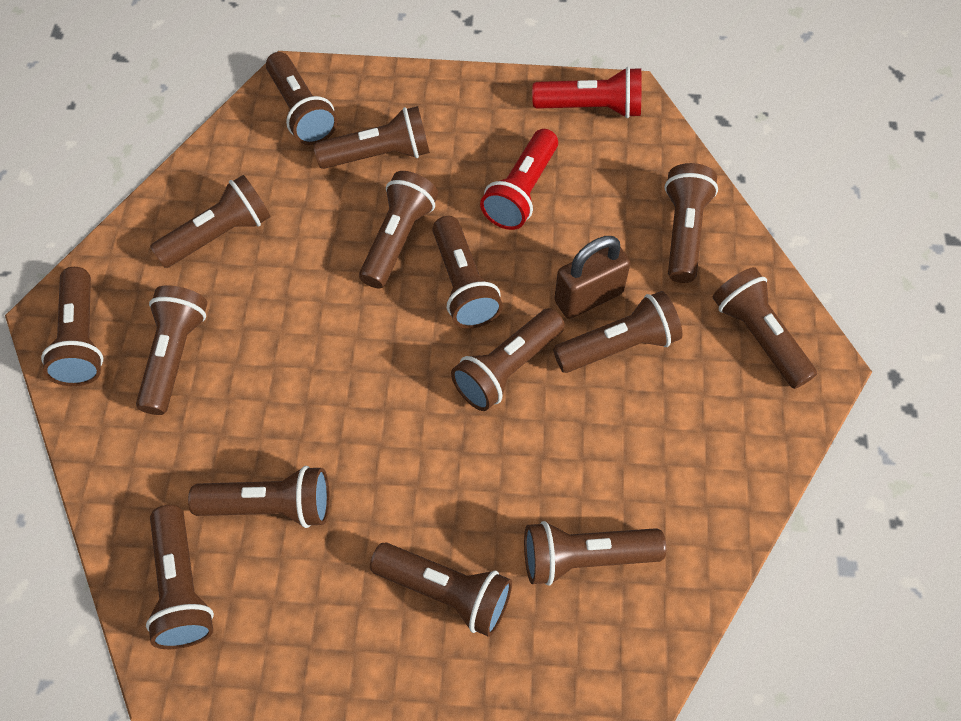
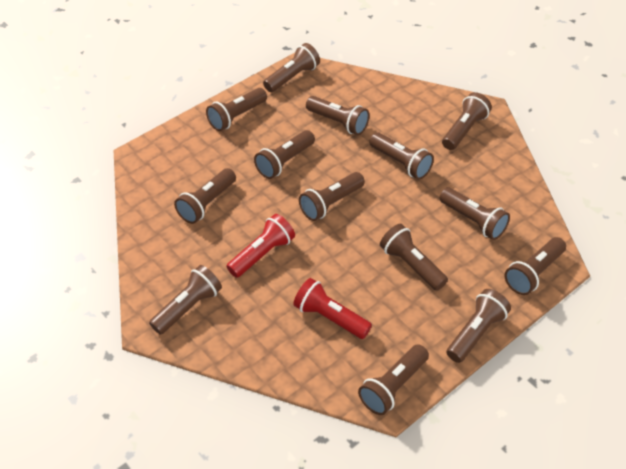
brown flashlight: 15 -> 14
brown padlock: 1 -> 0

